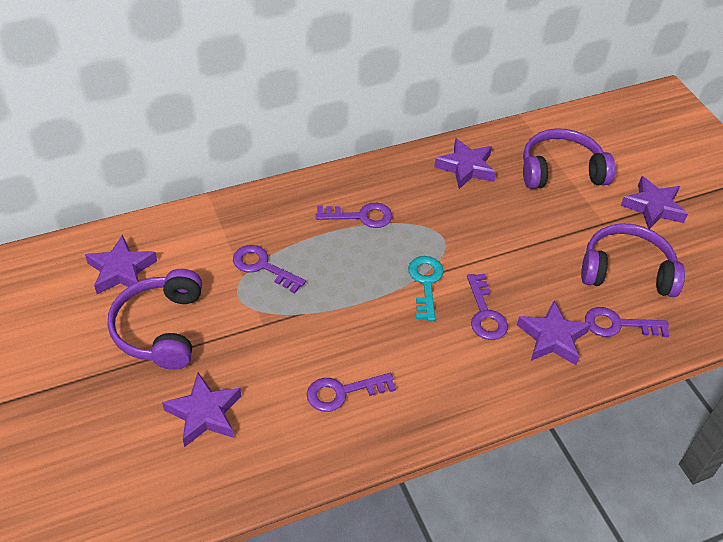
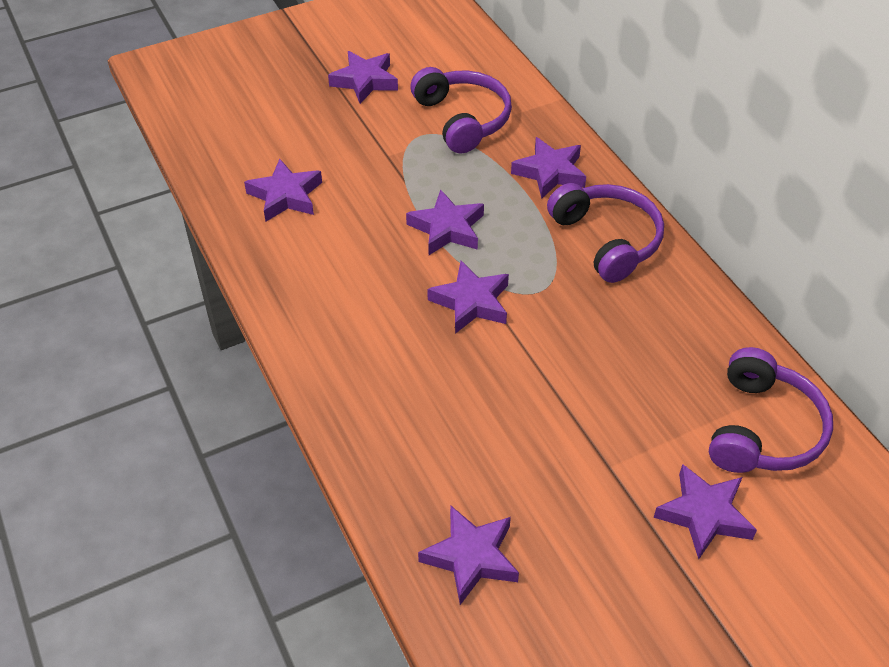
purple key: 5 -> 0
purple star: 5 -> 7
turquoise key: 1 -> 0

